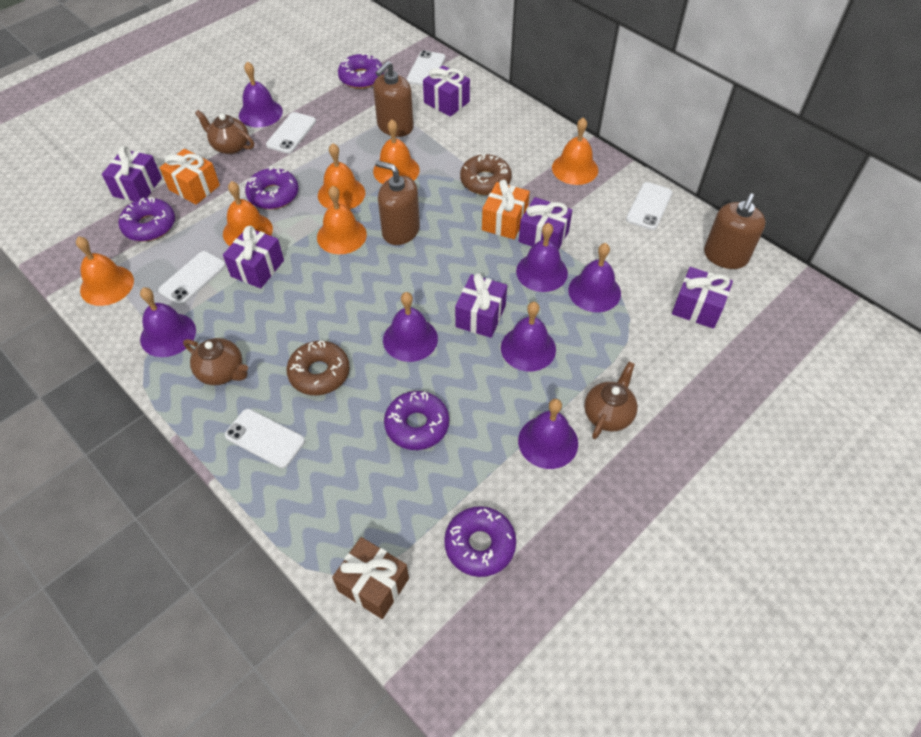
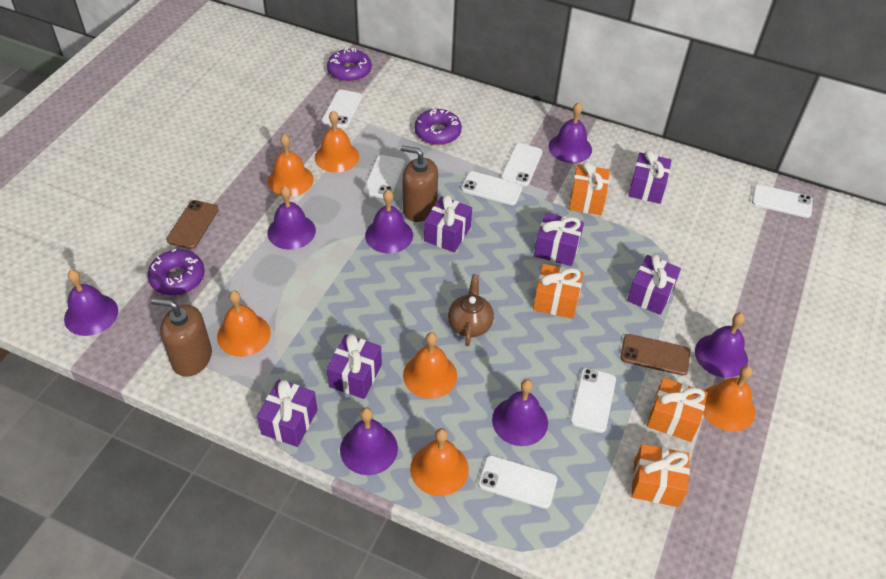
brown donut: 2 -> 0
brown gift: 1 -> 0
brown phone: 0 -> 2
brown soap dispenser: 3 -> 2
brown teapot: 3 -> 1
orange gift: 2 -> 4
purple donut: 5 -> 3
white phone: 5 -> 7

